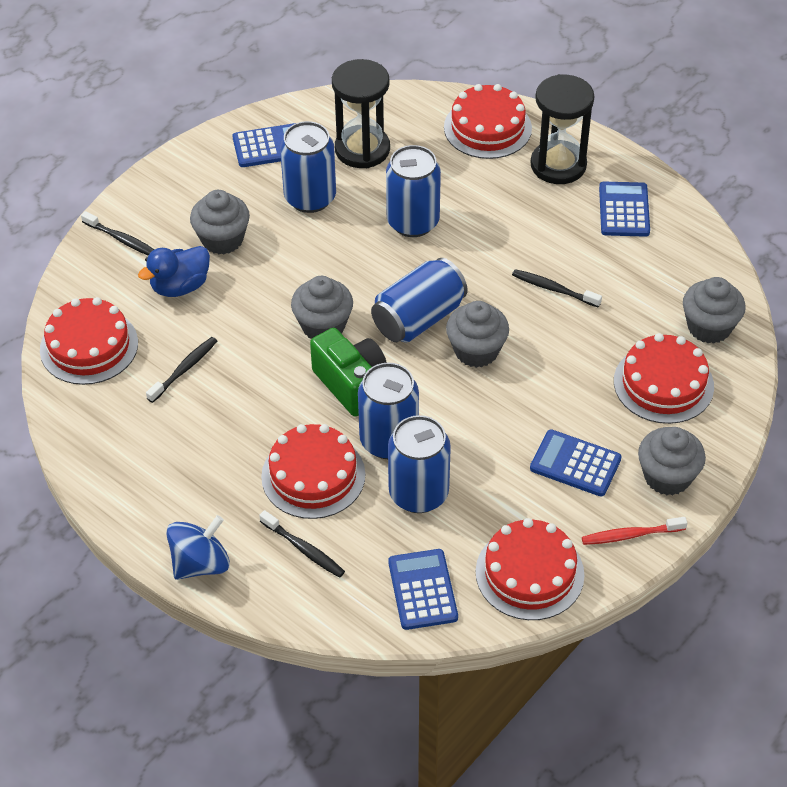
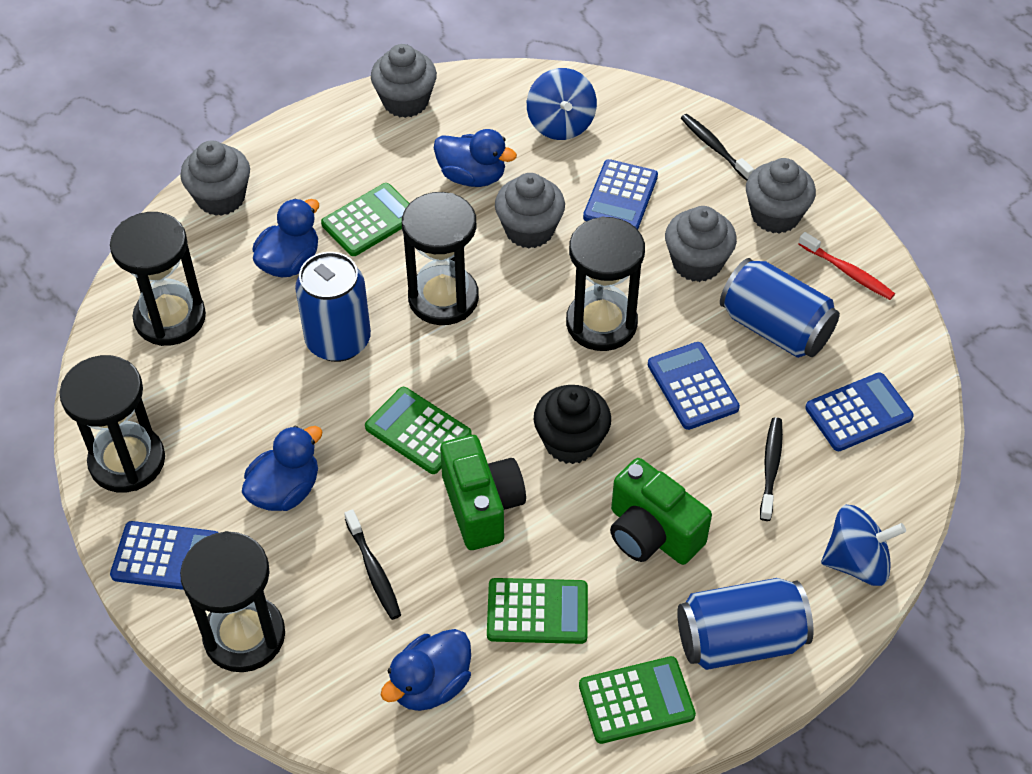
black cupcake: 0 -> 1
black hourglass: 2 -> 5
black toothbrush: 4 -> 3
blue can: 5 -> 3
blue duck: 1 -> 4
blue spinning top: 1 -> 2
green calculator: 0 -> 4
green camera: 1 -> 2
red cake: 5 -> 0

